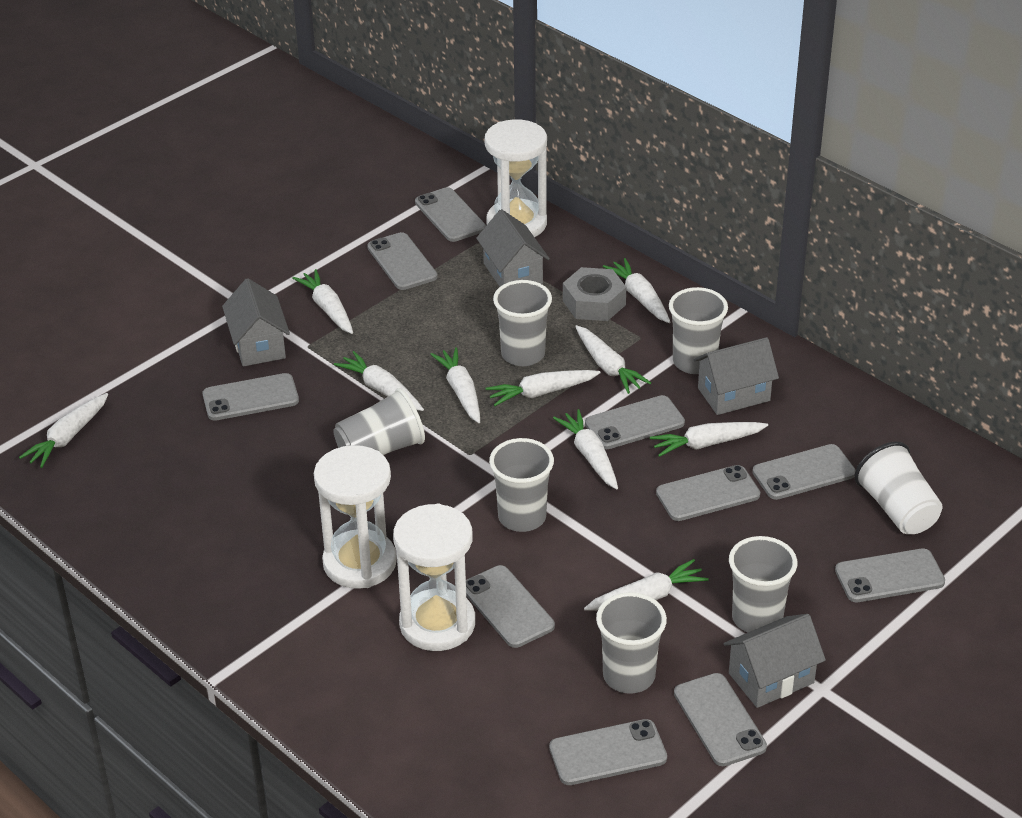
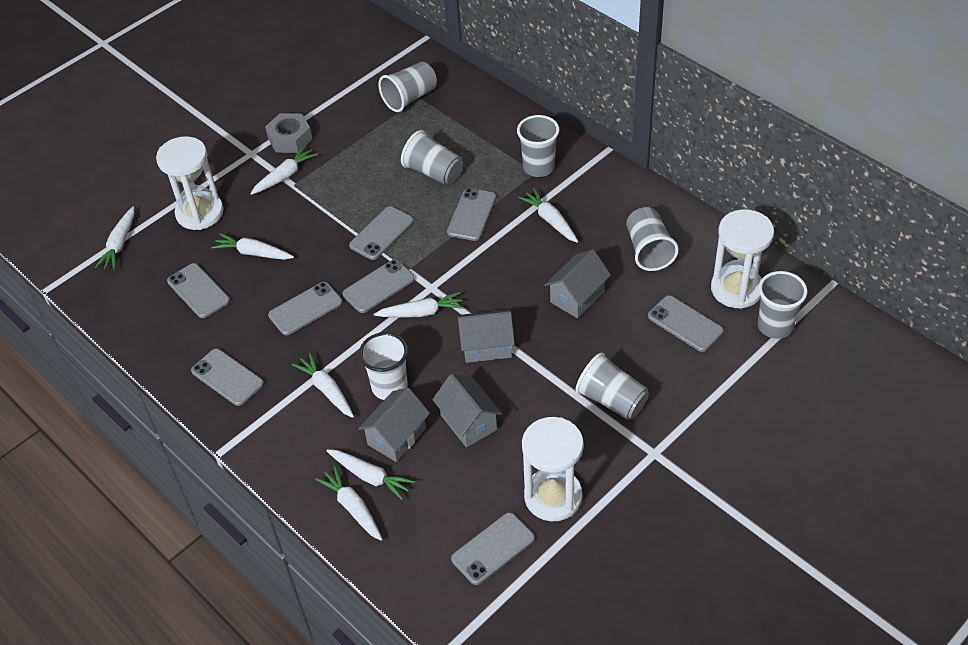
grey phone: 10 -> 8
white carrot: 10 -> 8

